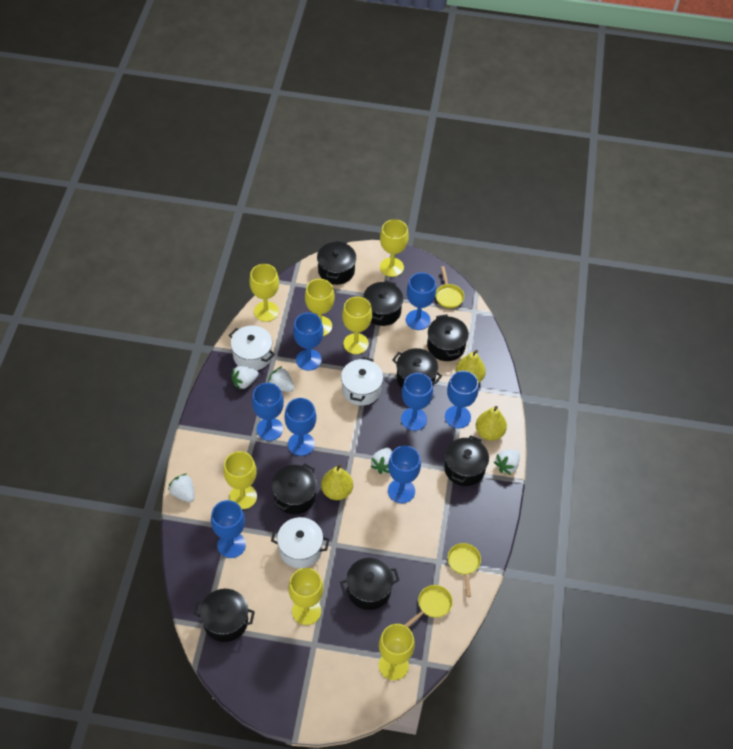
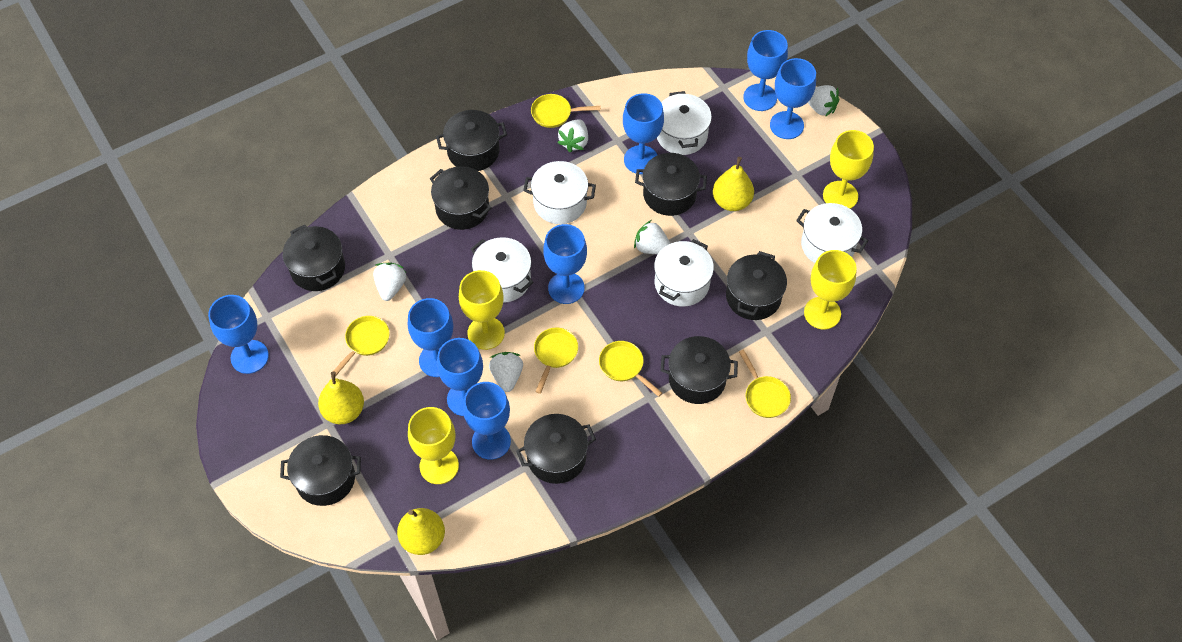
white pot: 3 -> 5
yellow goblet: 7 -> 4
yellow pan: 3 -> 5

